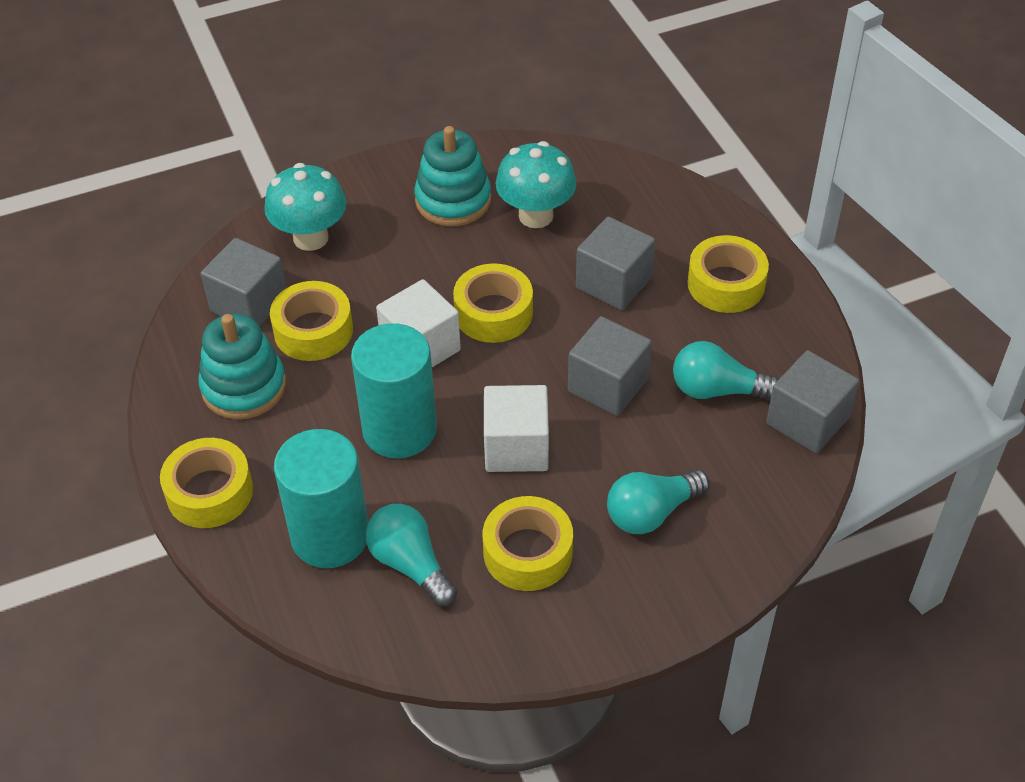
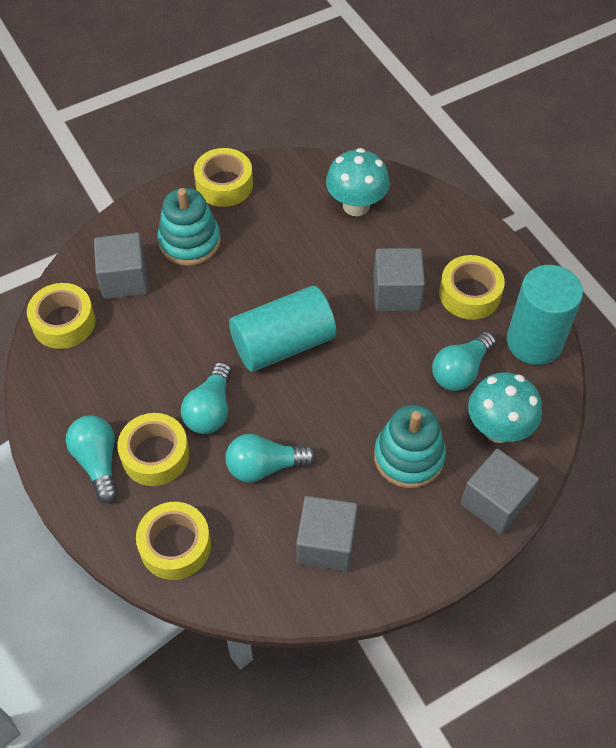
turquoise light bulb: 3 -> 4
white cube: 2 -> 0

